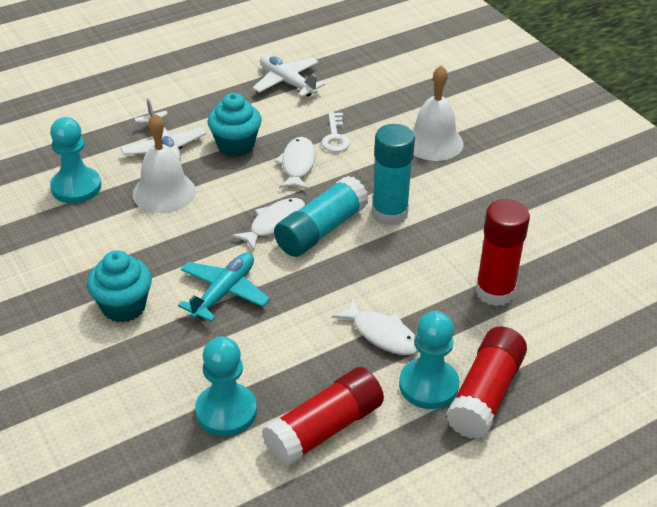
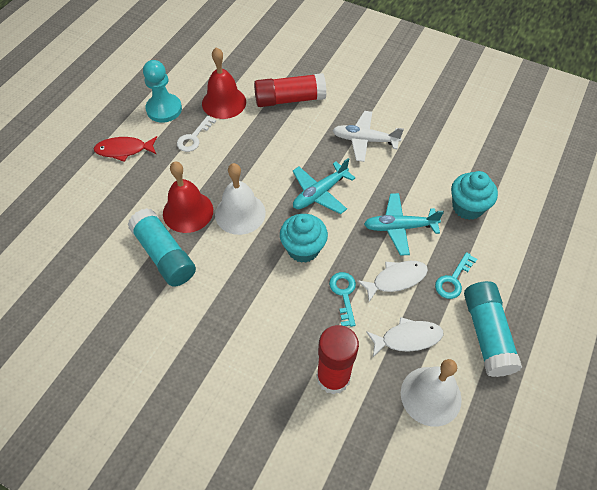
red bell: 0 -> 2
red fish: 0 -> 1
red glue stick: 3 -> 2
turquoise key: 0 -> 2
turquoise pawn: 3 -> 1
turquoise plane: 1 -> 2
white fish: 3 -> 2
white plane: 2 -> 1

